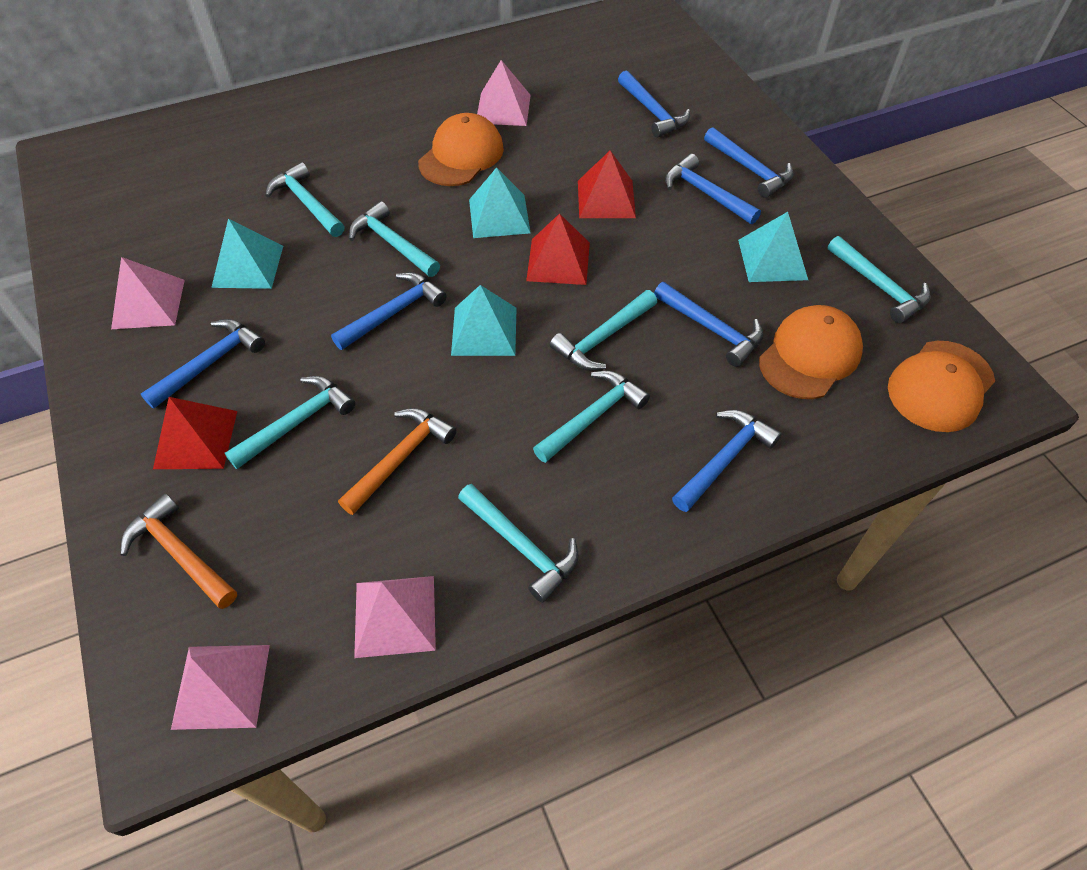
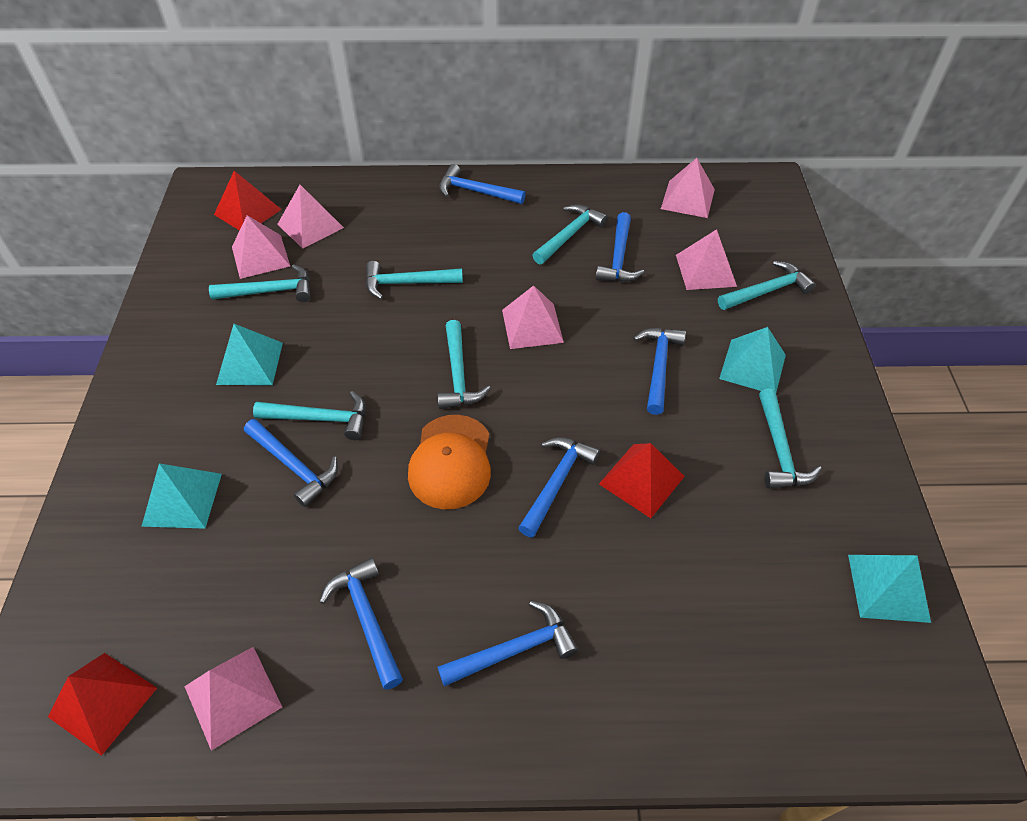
orange cap: 3 -> 1
orange hammer: 2 -> 0
pink pyramid: 4 -> 6

